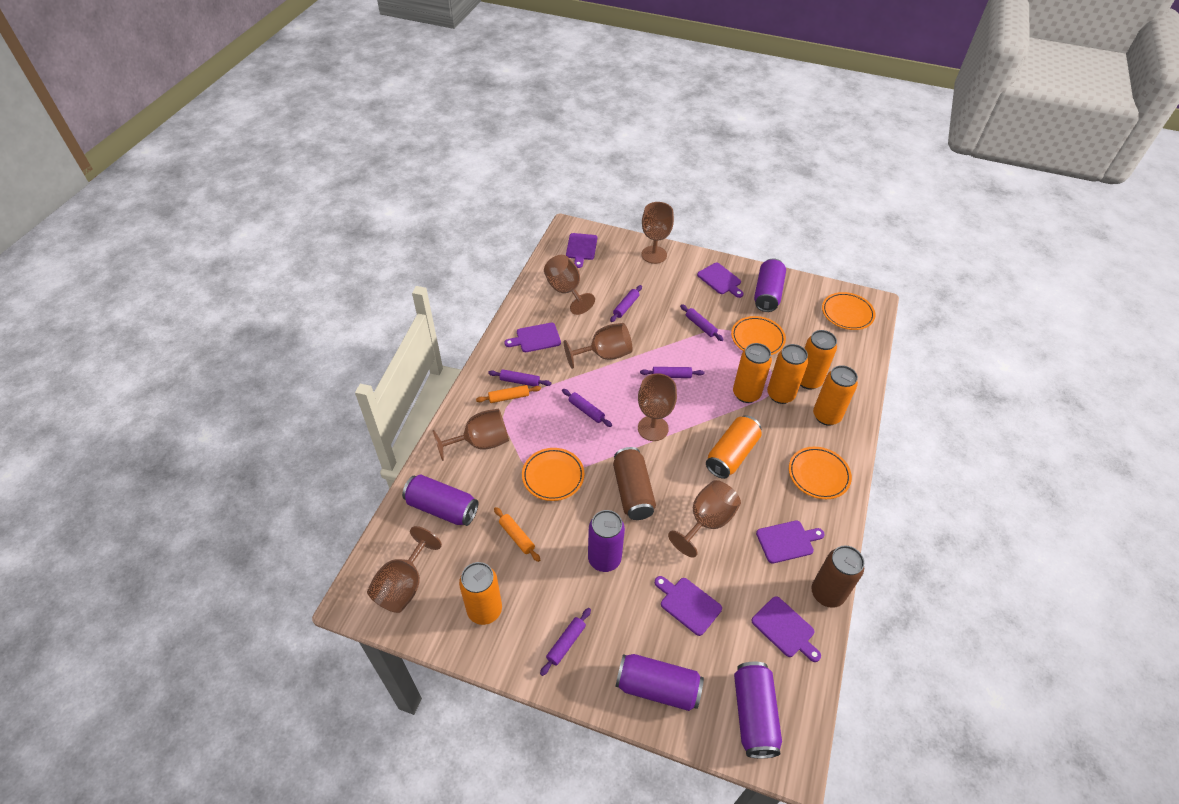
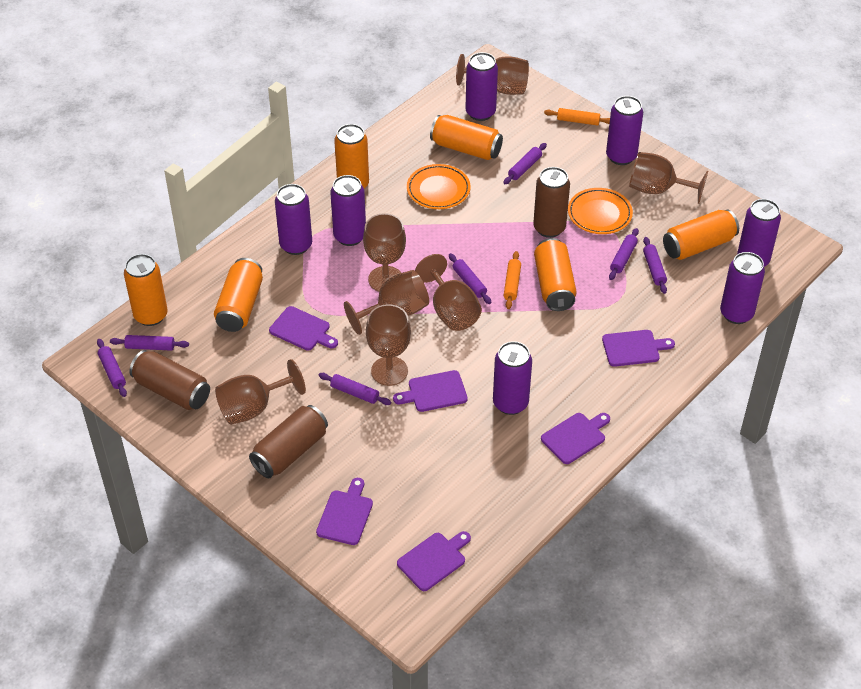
brown can: 2 -> 3
orange plate: 4 -> 2
purple can: 5 -> 7
purple rolling pin: 6 -> 7

